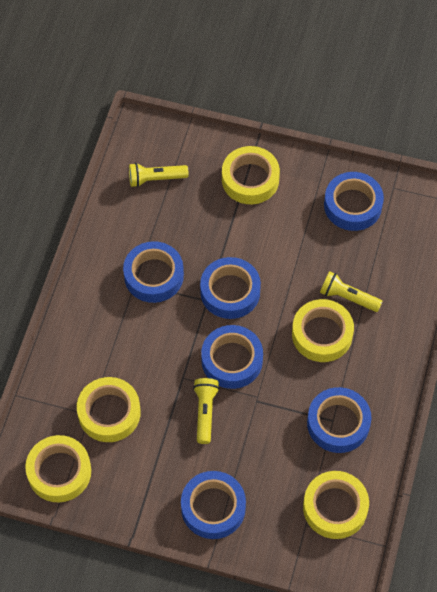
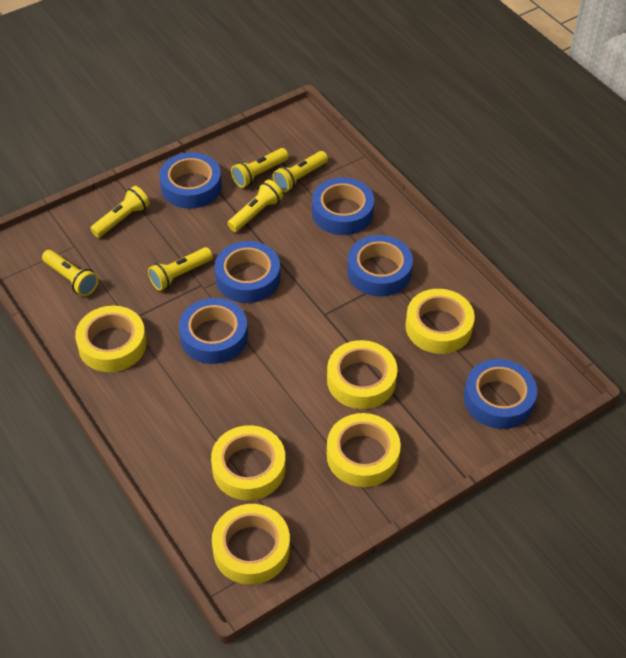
yellow flashlight: 3 -> 6
yellow tape: 5 -> 6

